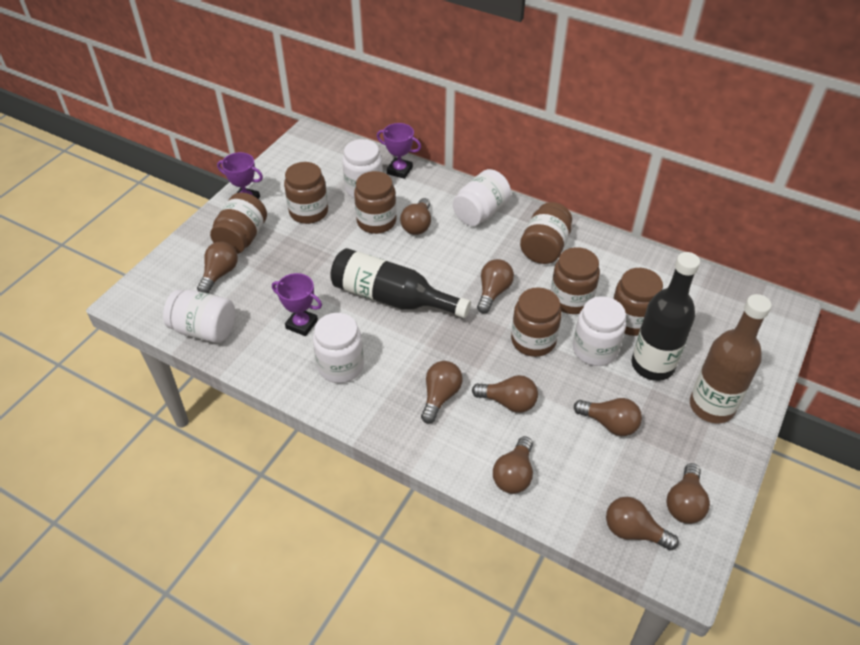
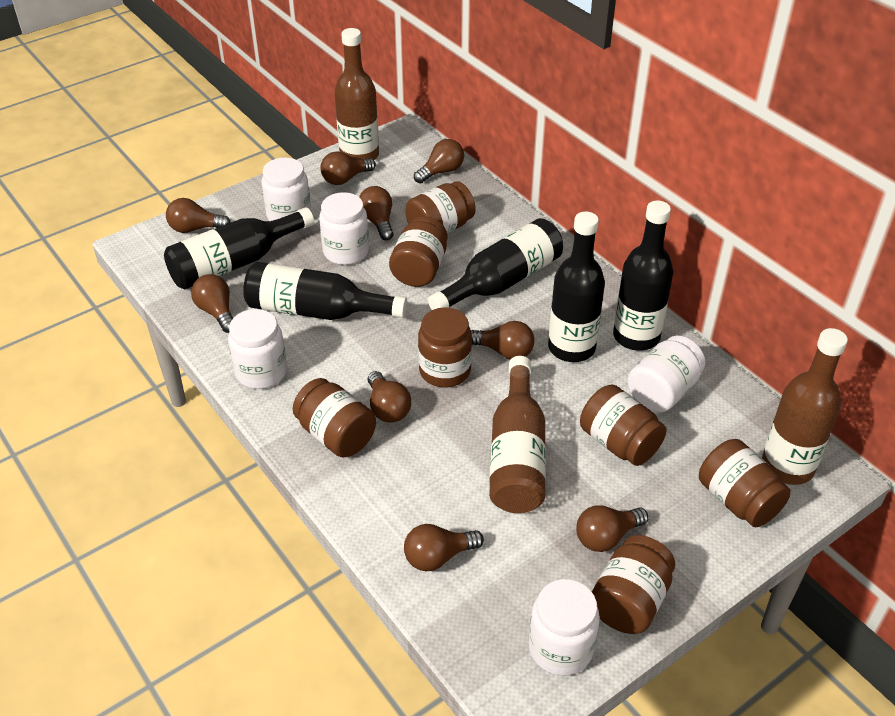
black bottle: 2 -> 5
brown bottle: 1 -> 3
purple trophy: 3 -> 0

